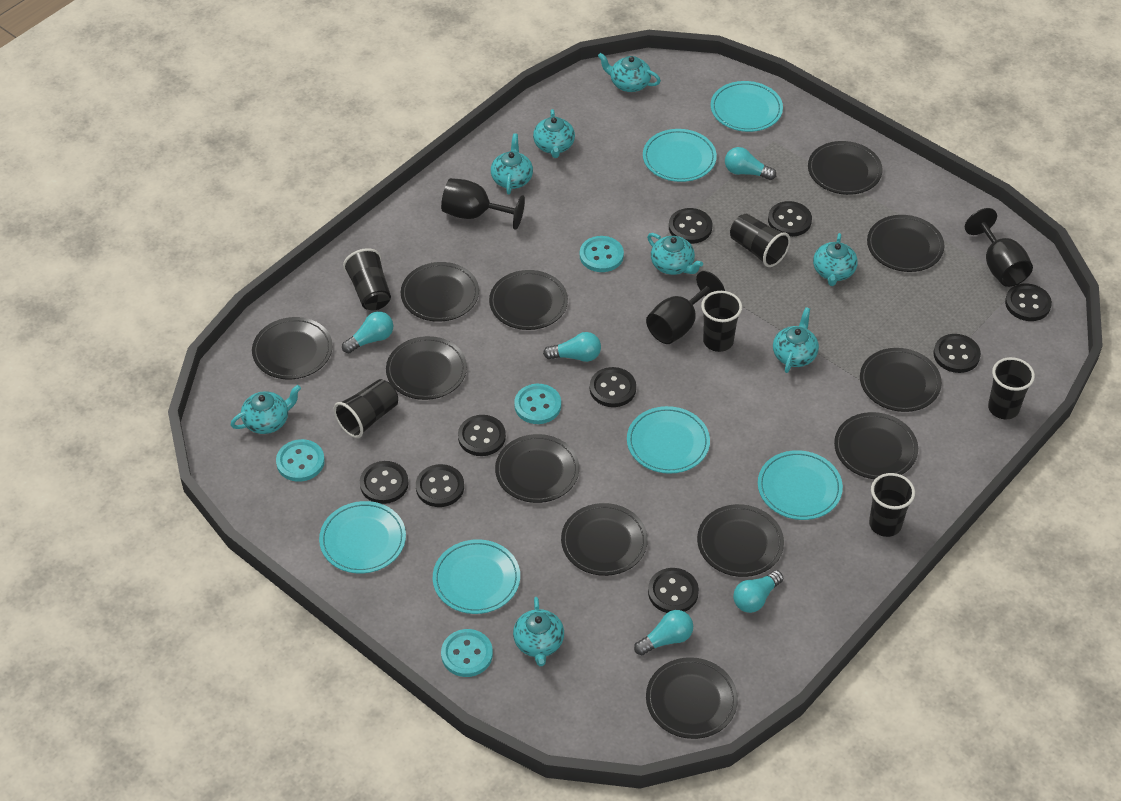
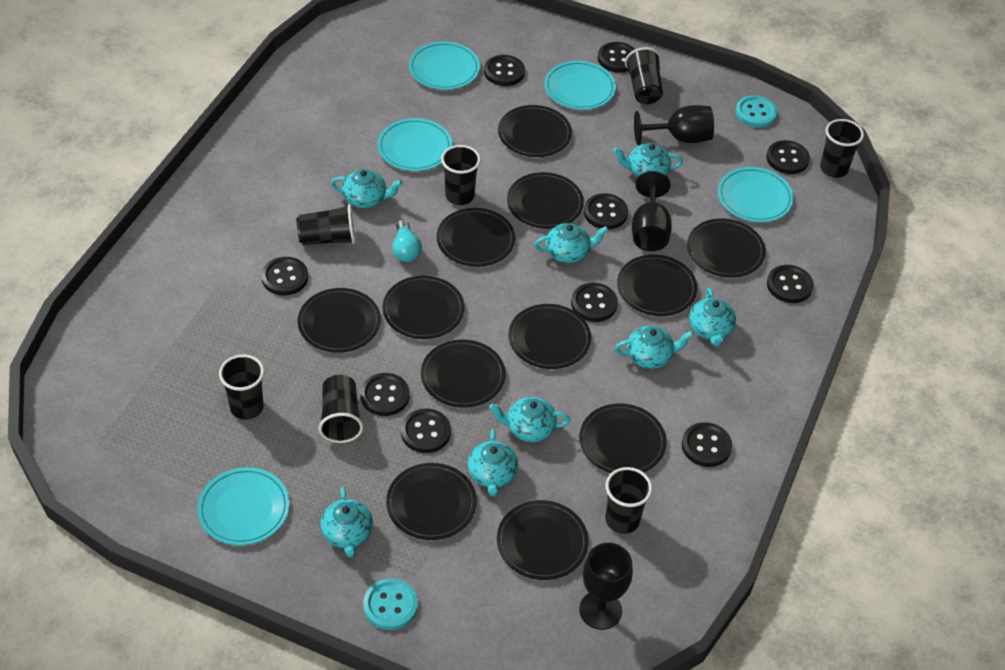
black button: 9 -> 10
black cup: 6 -> 7
turquoise button: 4 -> 2
turquoise light bulb: 5 -> 1
turquoise plate: 6 -> 5

